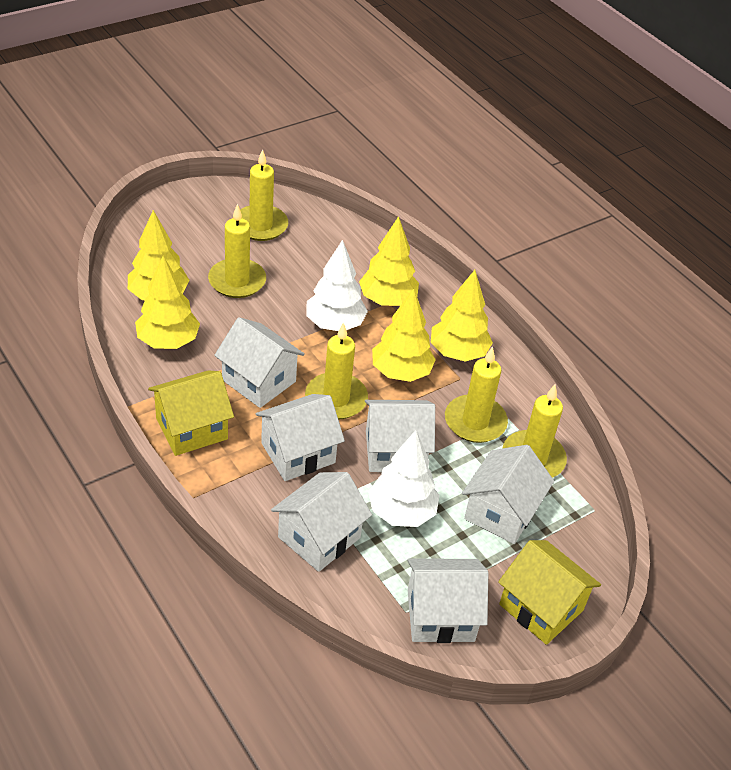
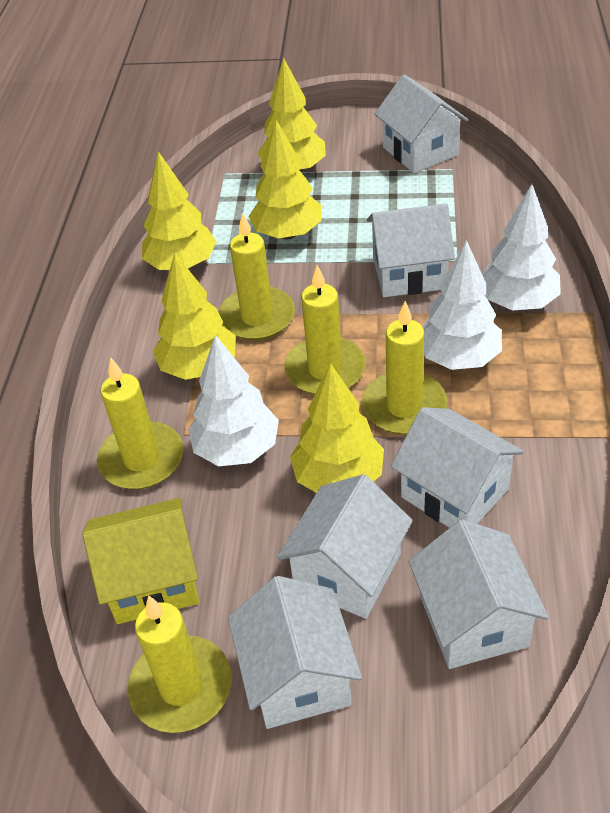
white tree: 2 -> 3
yellow house: 2 -> 1

